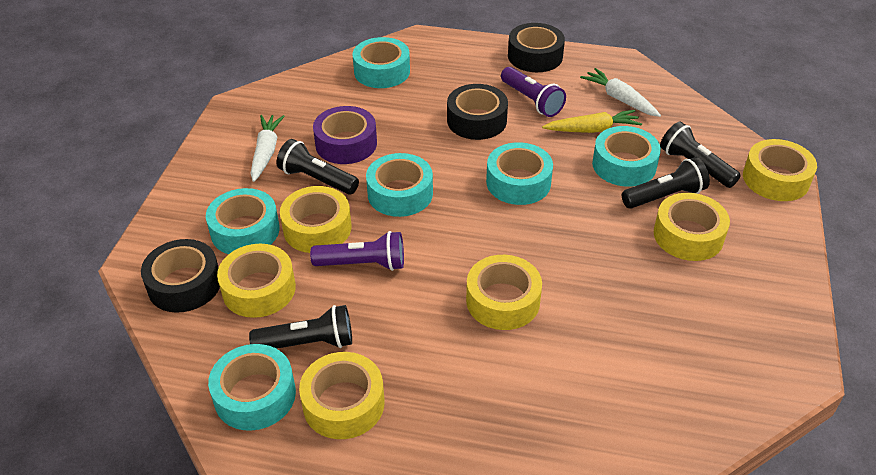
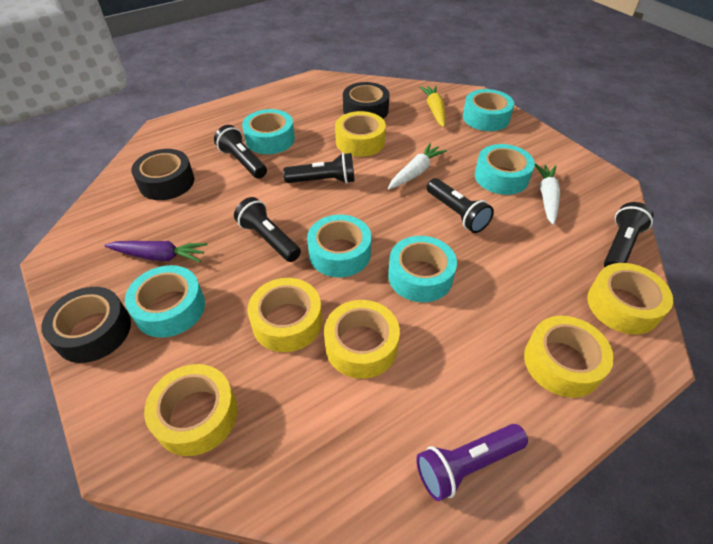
black flashlight: 4 -> 5
purple carrot: 0 -> 1
purple flashlight: 2 -> 1
purple tape: 1 -> 0

